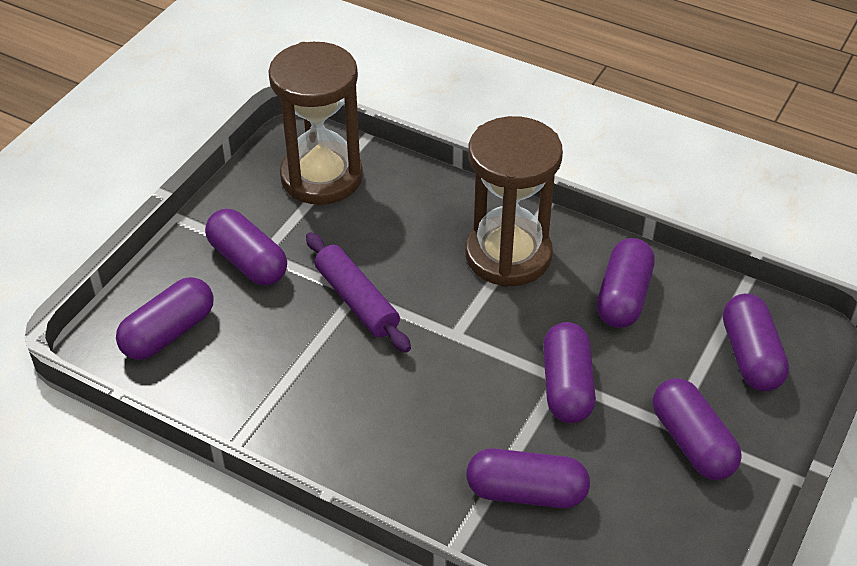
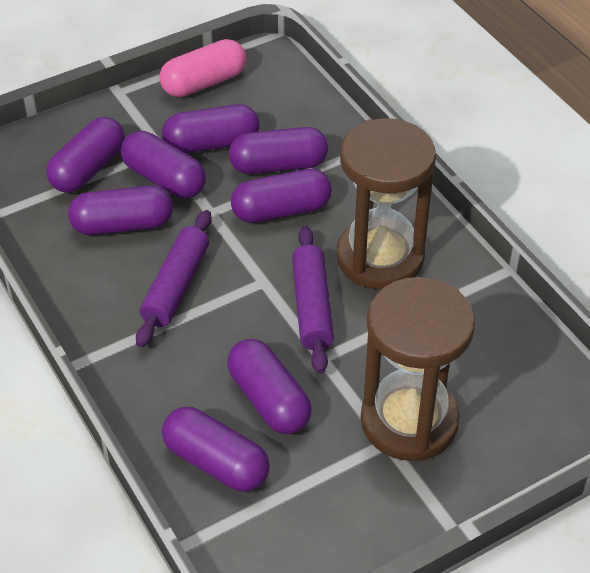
pink capsule: 0 -> 1
purple capsule: 7 -> 8
purple rolling pin: 1 -> 2

